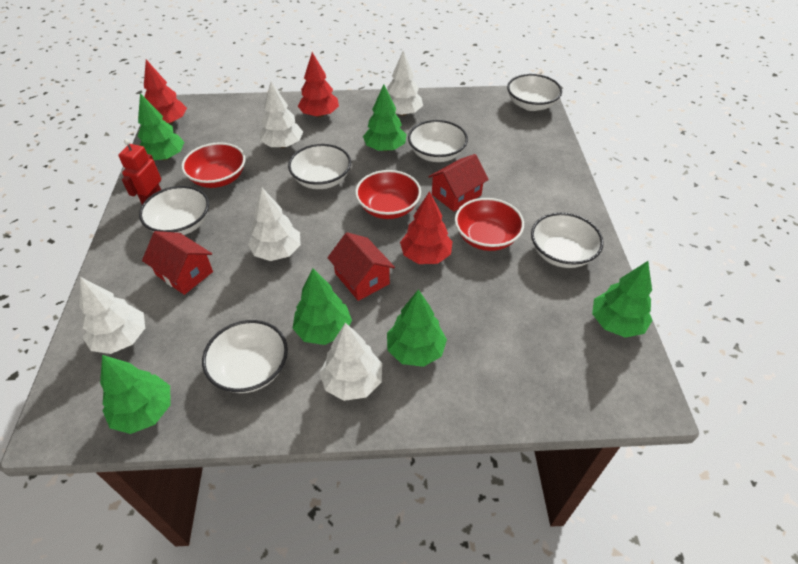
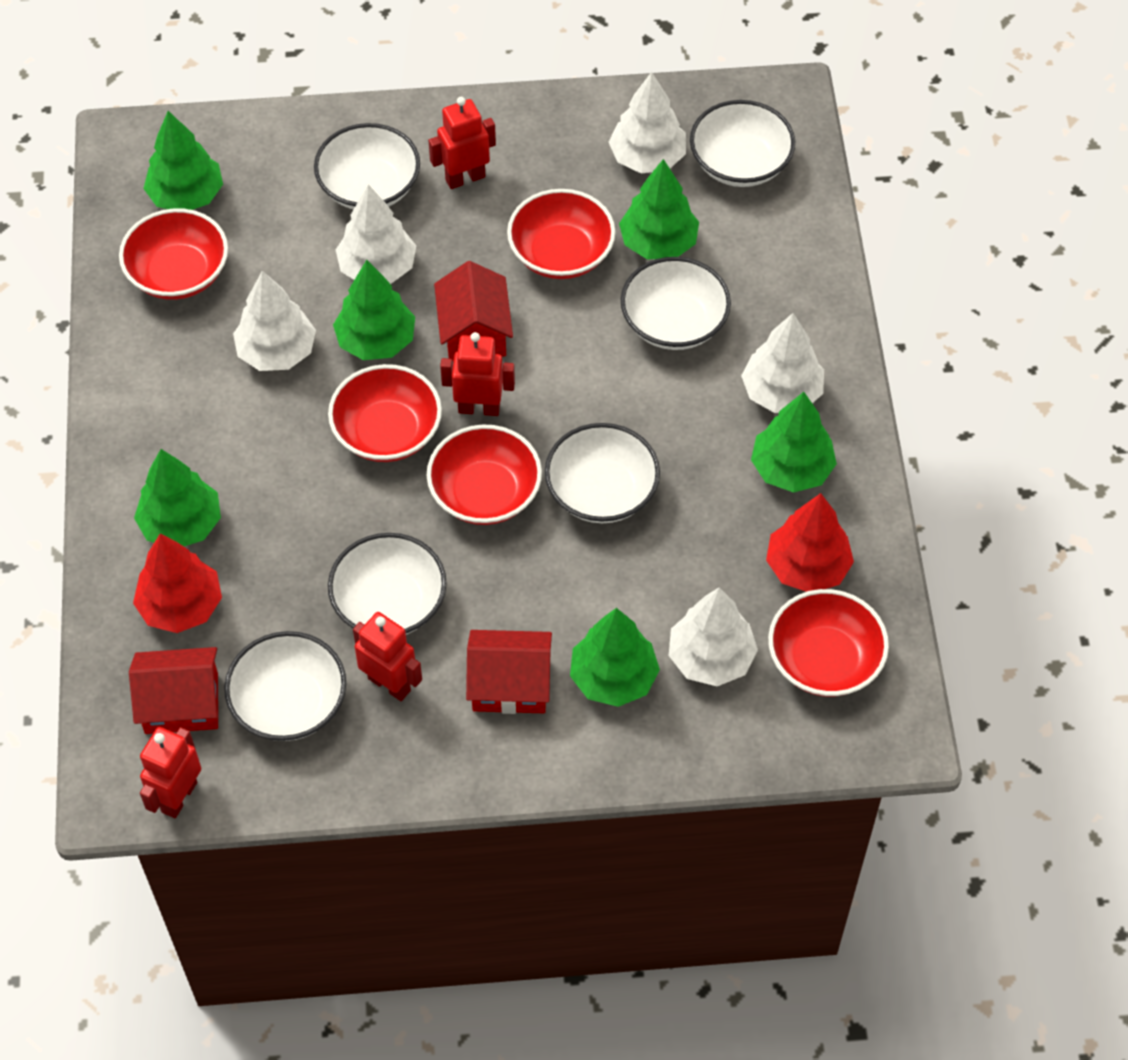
red bowl: 3 -> 5
red robot: 1 -> 4
red tree: 3 -> 2

